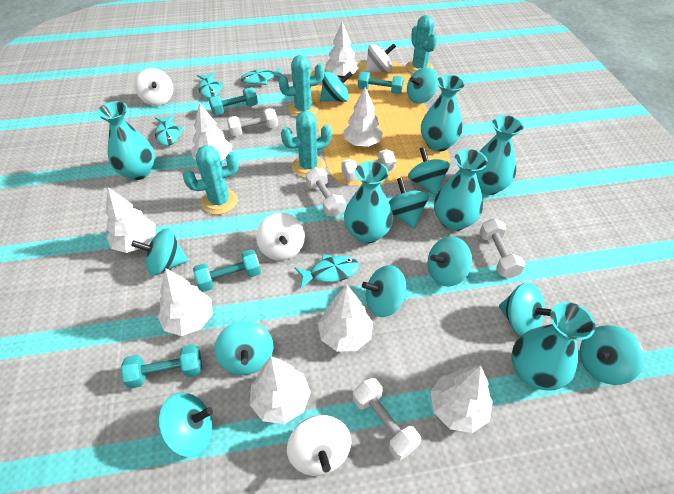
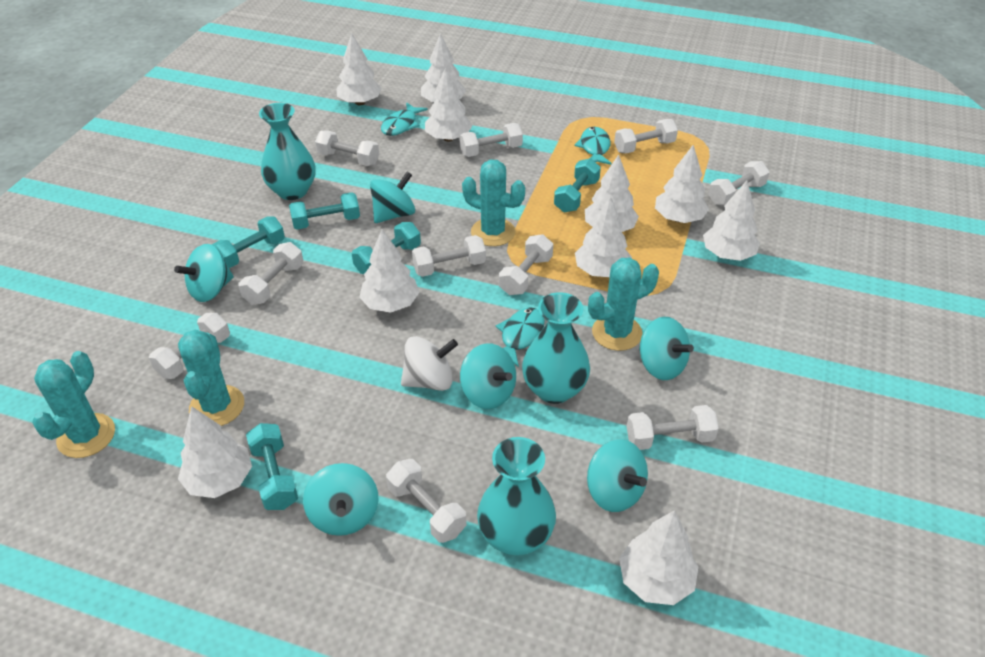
turquoise dumbbell: 4 -> 5
turquoise fish: 4 -> 3
turquoise spinning top: 11 -> 6
turquoise vase: 6 -> 3
white dumbbell: 5 -> 10
white spinning top: 4 -> 1
white tree: 8 -> 10

